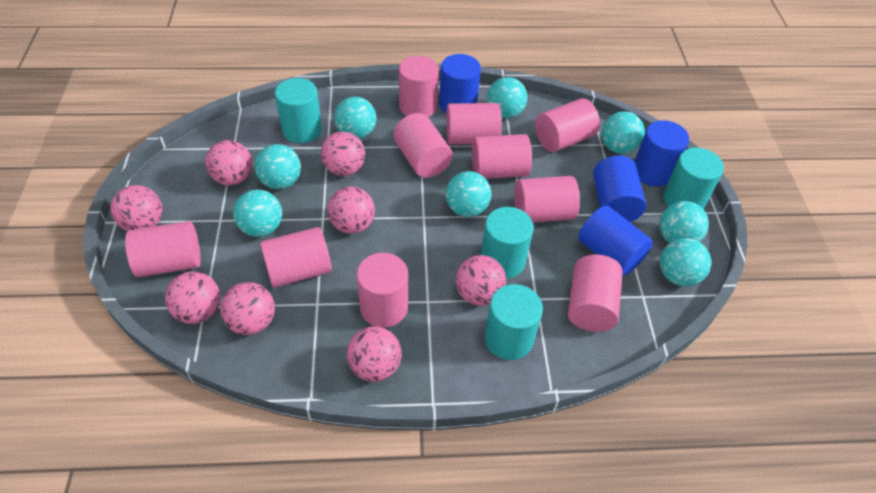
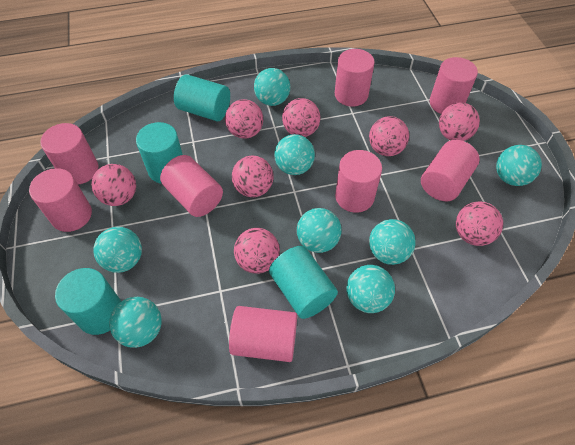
blue cylinder: 4 -> 0
pink cylinder: 10 -> 8

